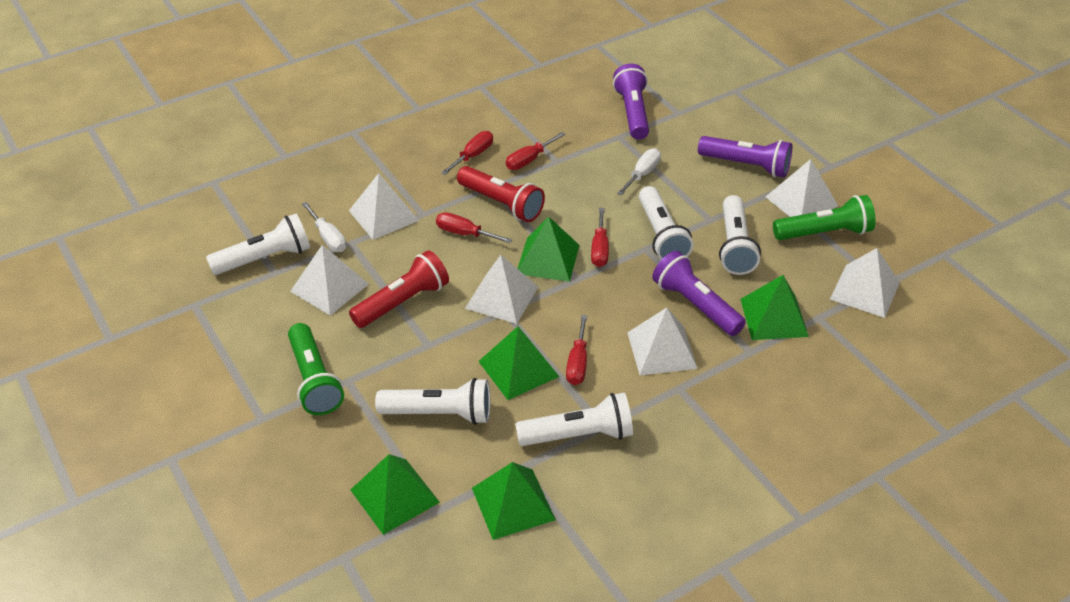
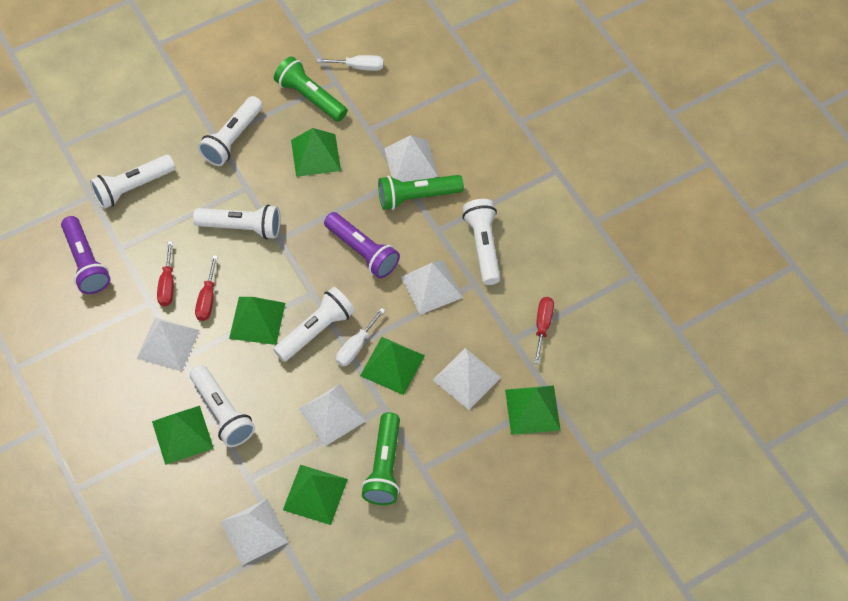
green flashlight: 2 -> 3
green pyramid: 5 -> 6
purple flashlight: 3 -> 2
red flashlight: 2 -> 0
red screwdriver: 5 -> 3
white flashlight: 5 -> 6

